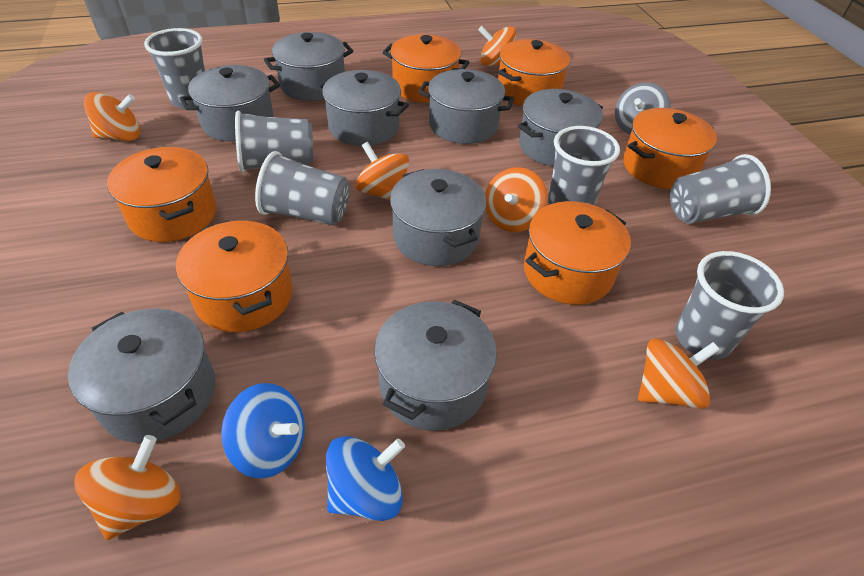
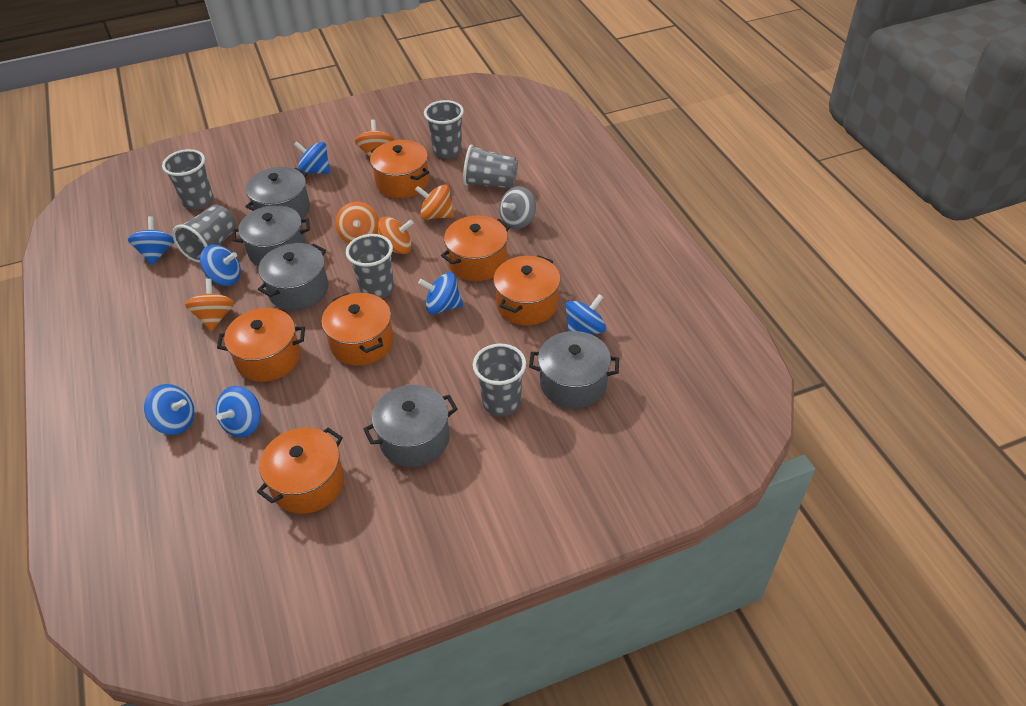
blue spinning top: 2 -> 7
grey pot: 8 -> 5
orange spinning top: 6 -> 5

